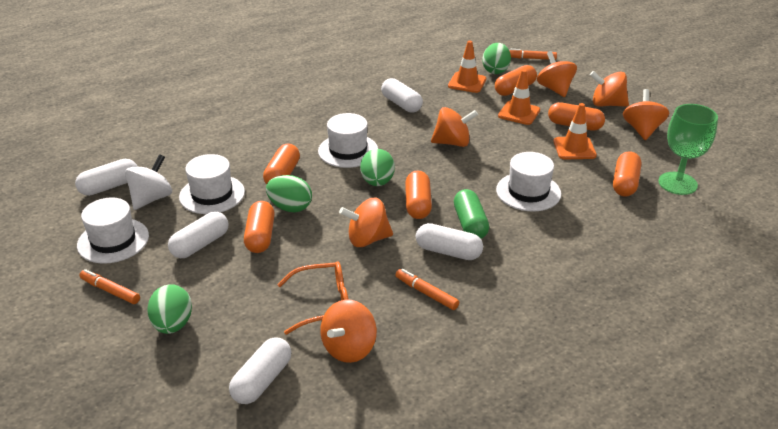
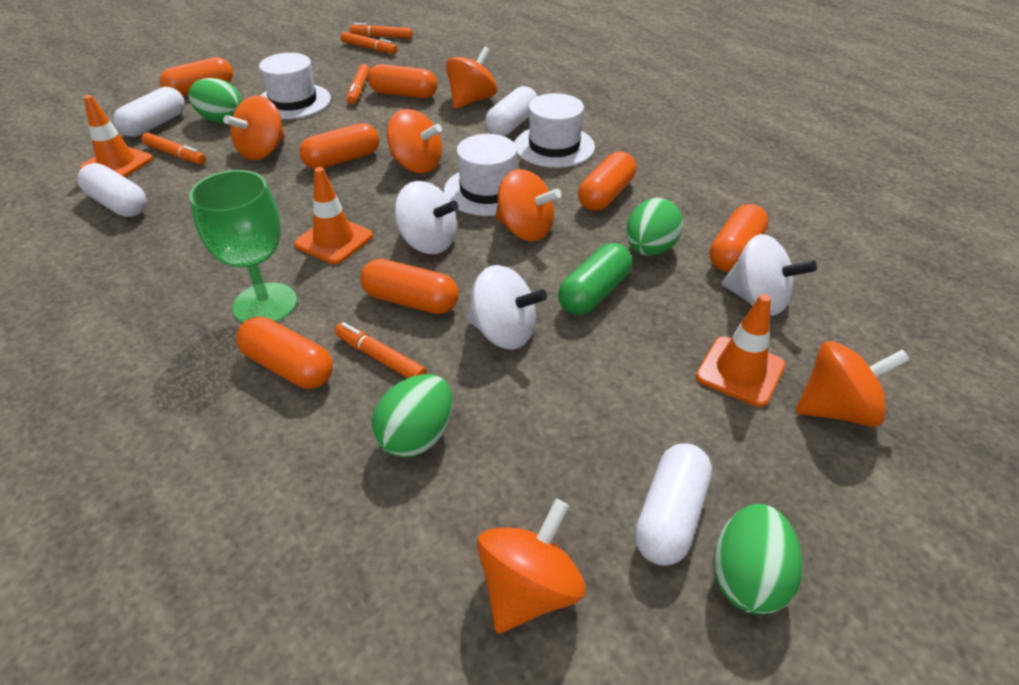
orange capsule: 6 -> 7
orange glasses: 1 -> 0
orange marker: 3 -> 5
white capsule: 5 -> 4
white hat: 4 -> 3
white spinning top: 1 -> 3

